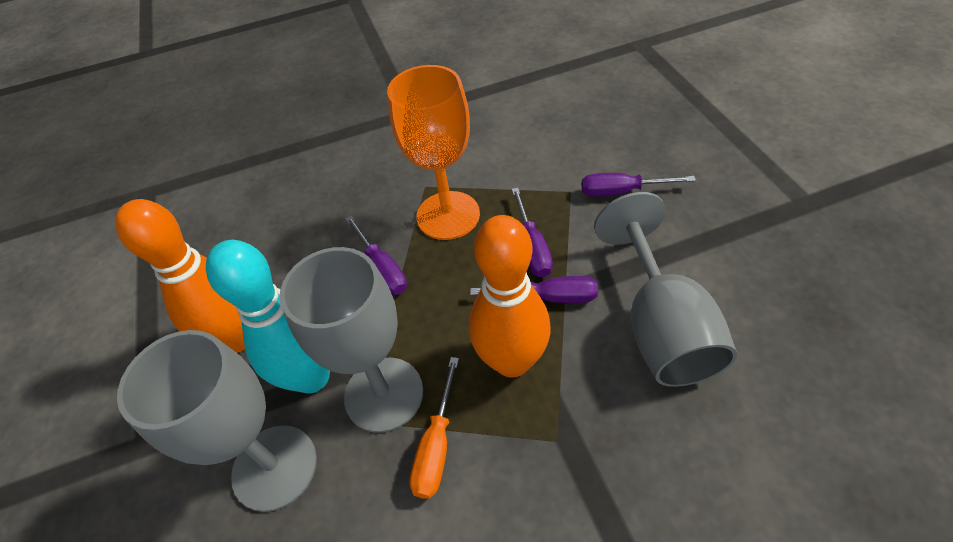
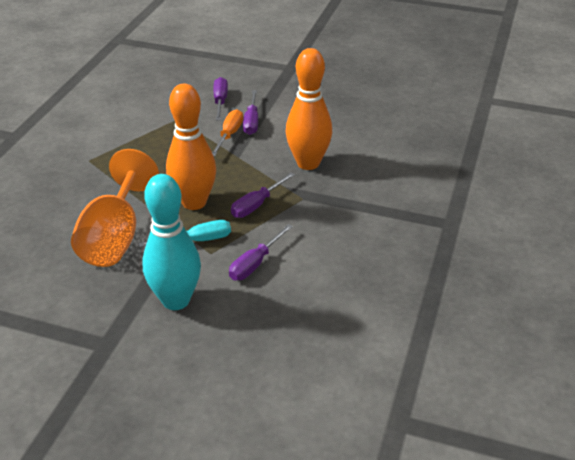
grey goblet: 3 -> 0
turquoise screwdriver: 0 -> 1

